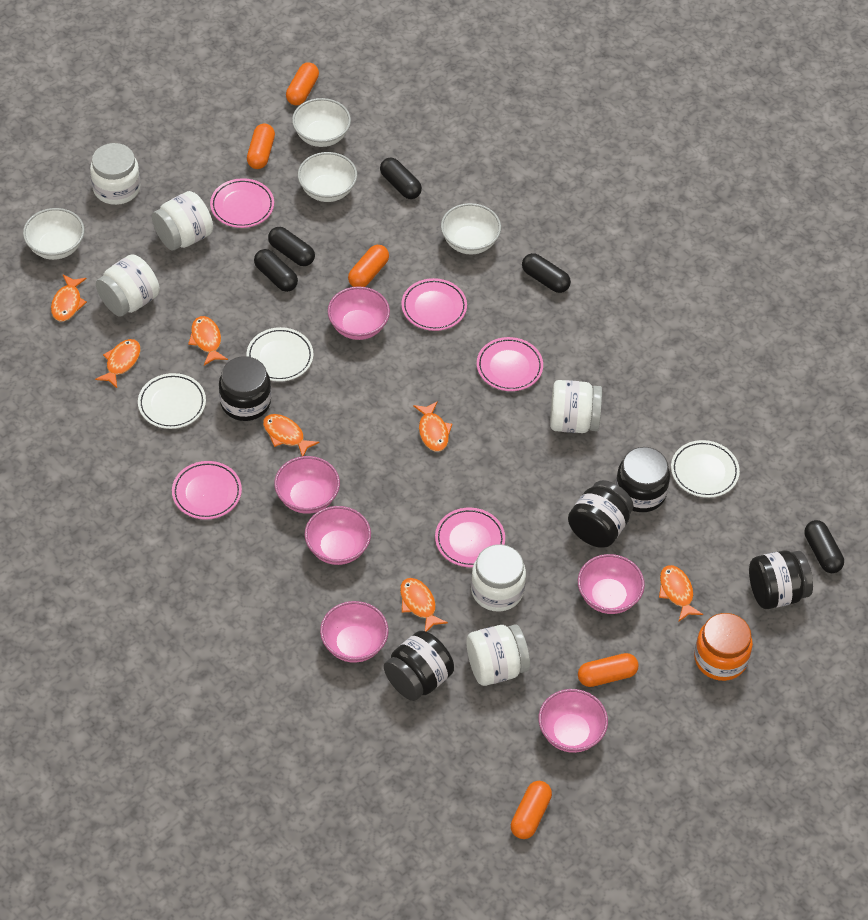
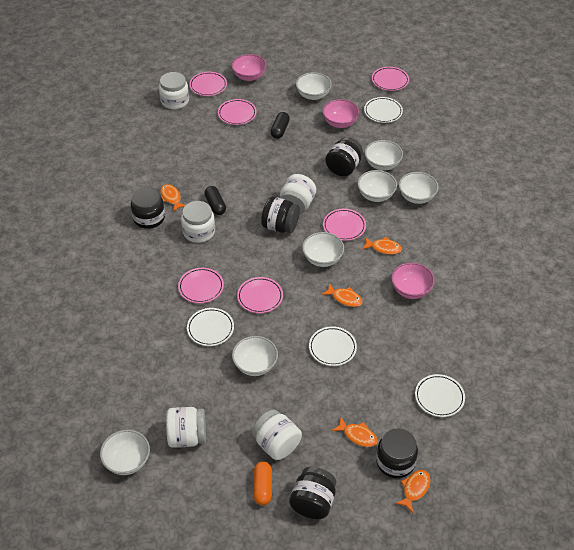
black capsule: 5 -> 2
orange capsule: 5 -> 1
orange fish: 7 -> 5
orange jar: 1 -> 0
pink bowl: 6 -> 3
pink plate: 5 -> 6
white bowl: 4 -> 7
white jar: 6 -> 5
white plate: 3 -> 4

